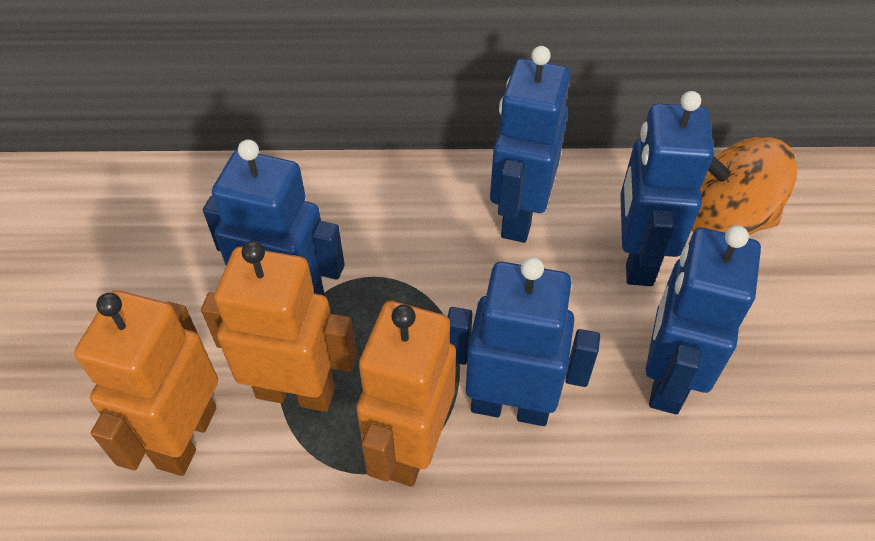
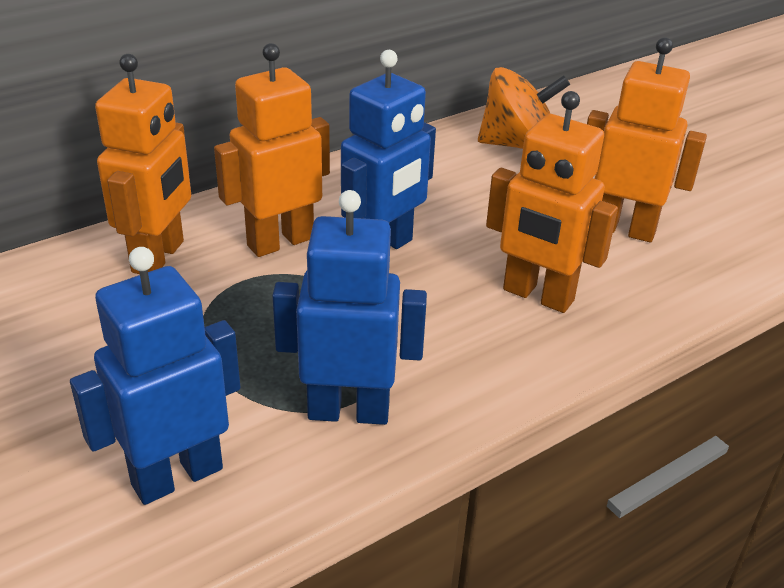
blue robot: 5 -> 3
orange robot: 3 -> 4

